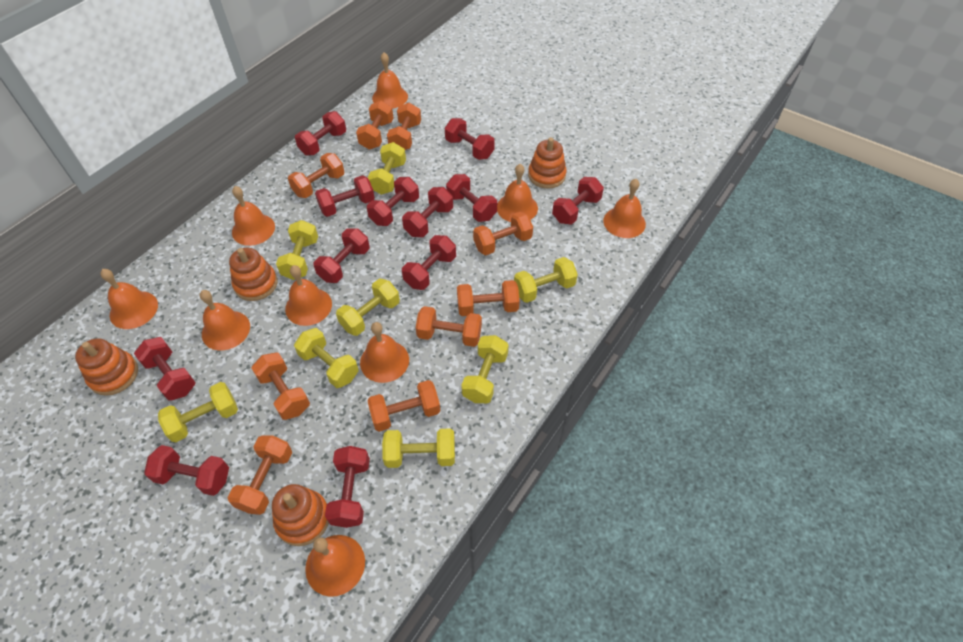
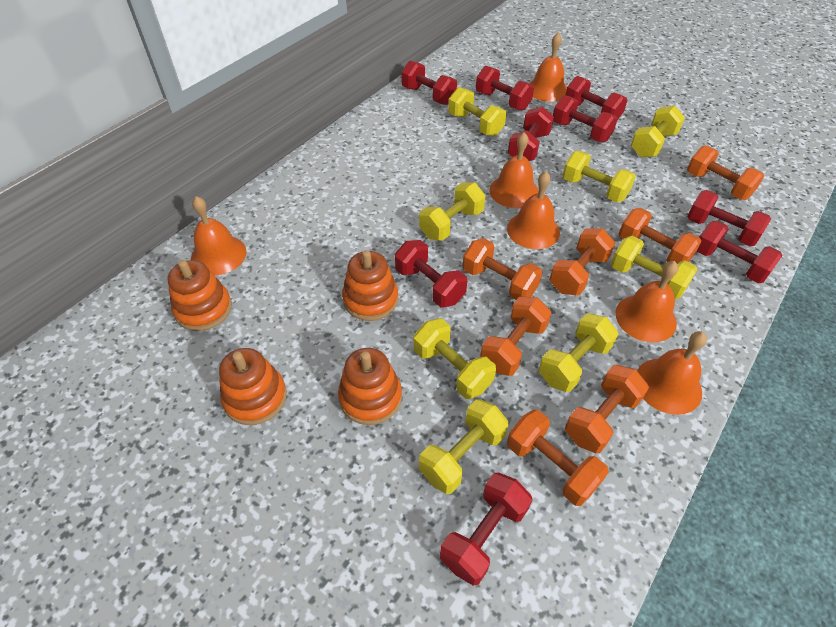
orange bell: 9 -> 6
orange dumbbell: 9 -> 7
red dumbbell: 12 -> 9

